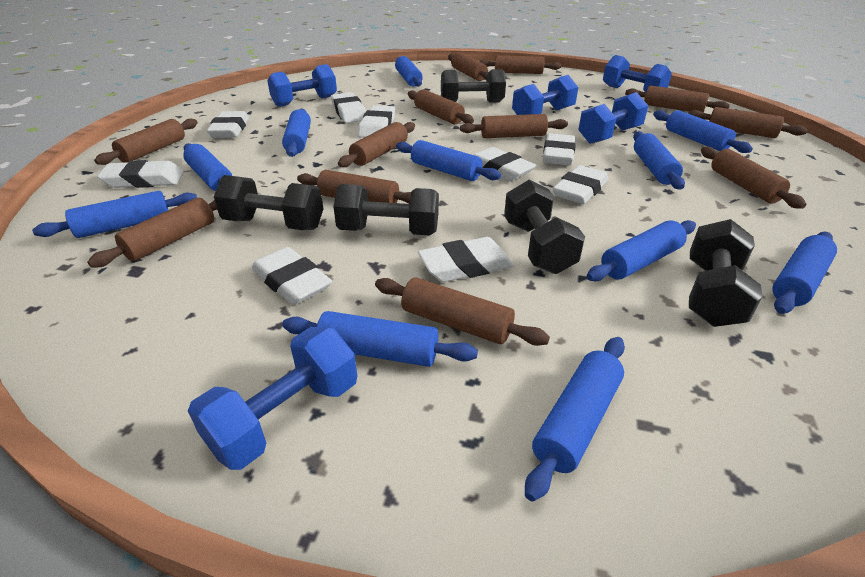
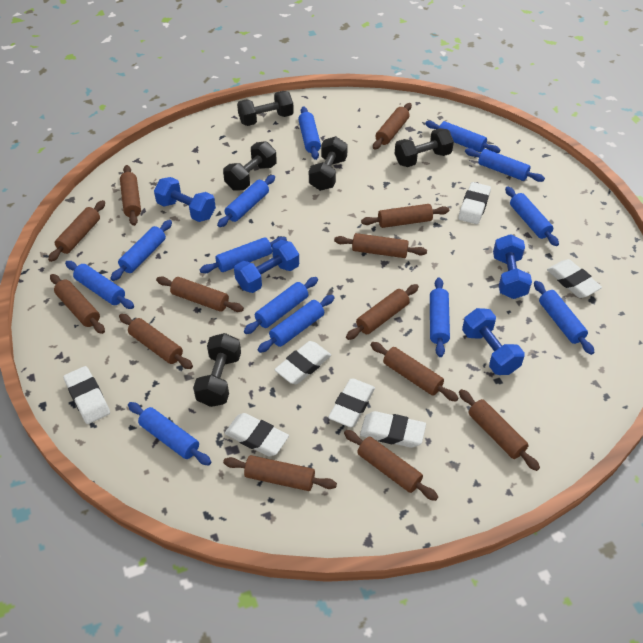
blue dumbbell: 5 -> 4
blue rolling pin: 11 -> 13
brown rolling pin: 12 -> 13
white eraser: 9 -> 7

